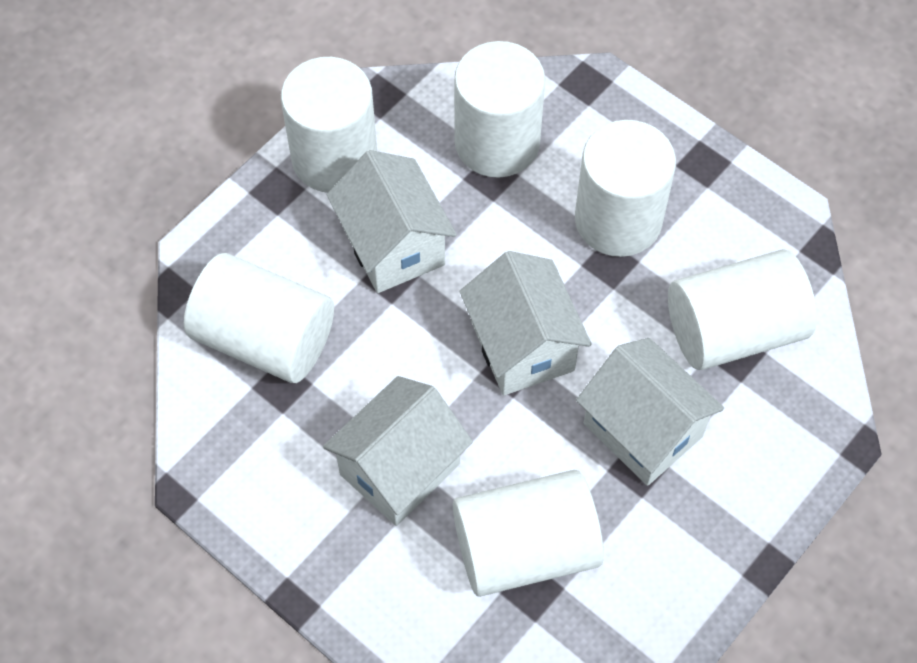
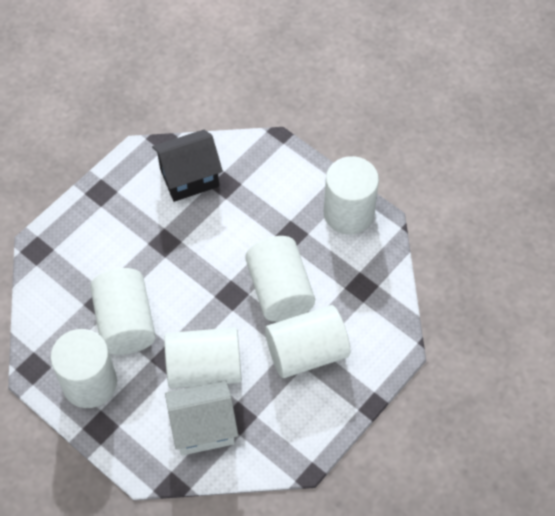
black house: 0 -> 1
white house: 4 -> 1

